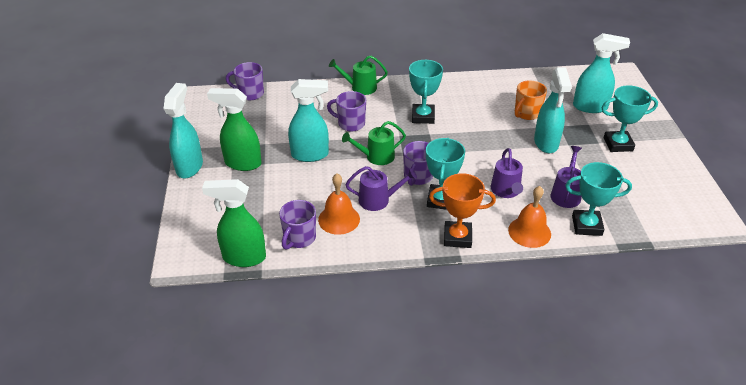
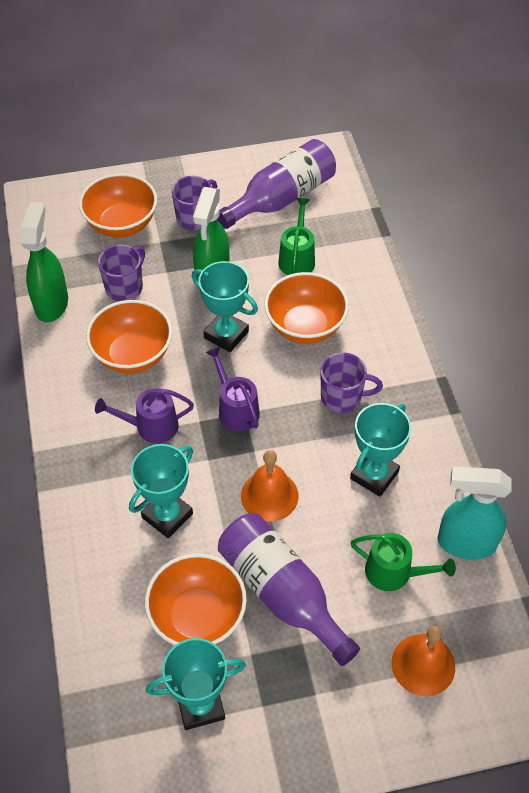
orange bowl: 0 -> 4
orange mug: 1 -> 0
orange trophy: 1 -> 0
purple bottle: 0 -> 2
purple mug: 4 -> 3
purple watering can: 3 -> 2
turquoise spray bottle: 4 -> 1

